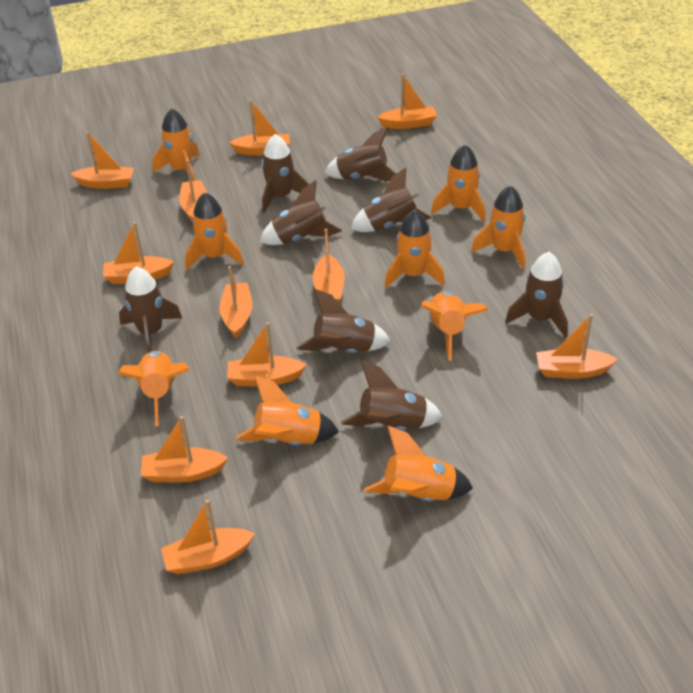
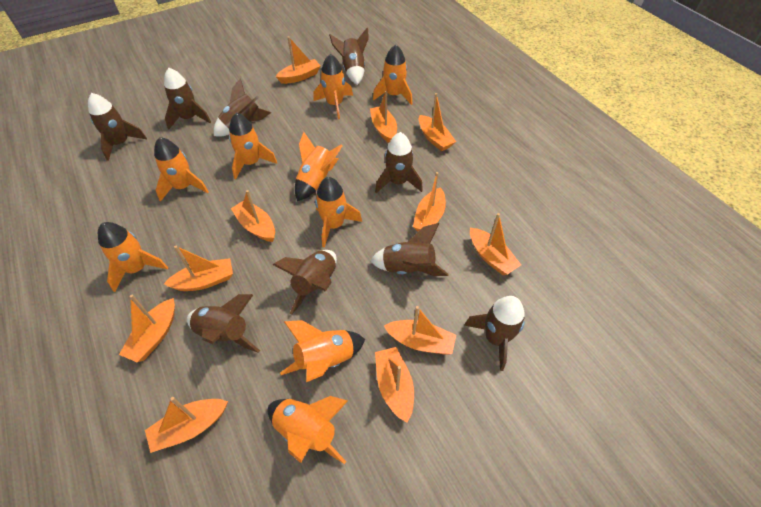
brown rocket: 8 -> 9

